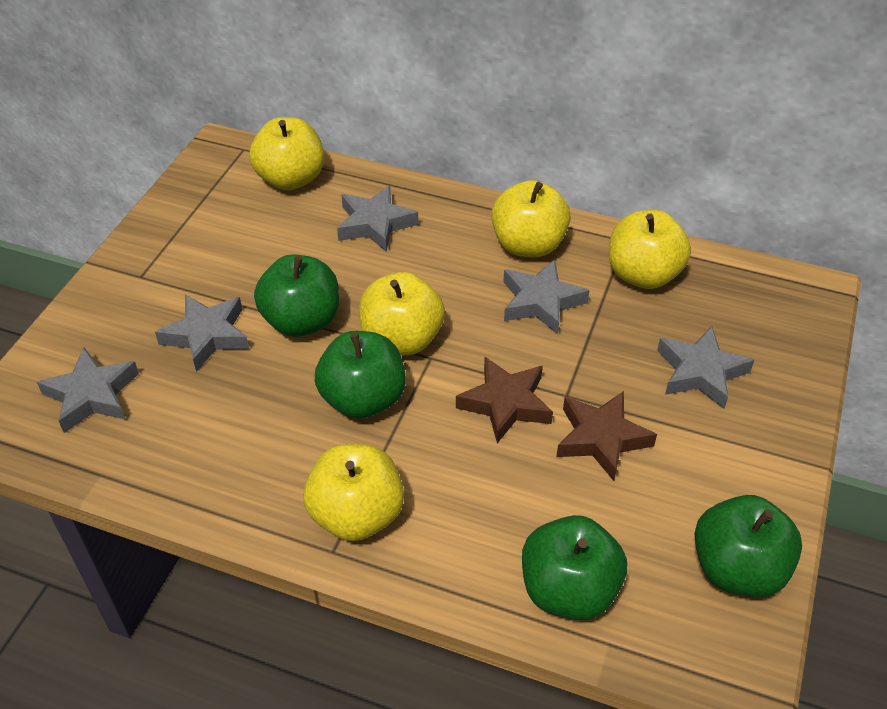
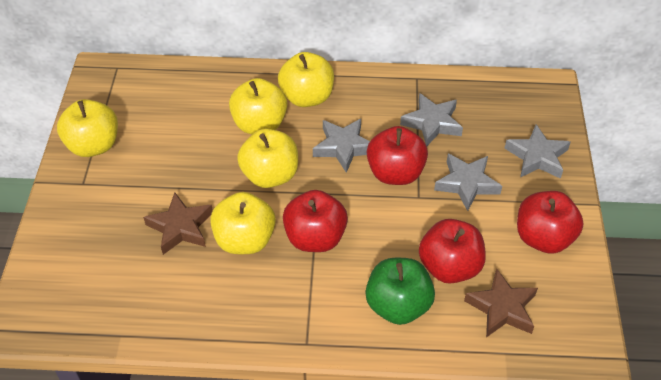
green apple: 4 -> 1
grey star: 5 -> 4
red apple: 0 -> 4

